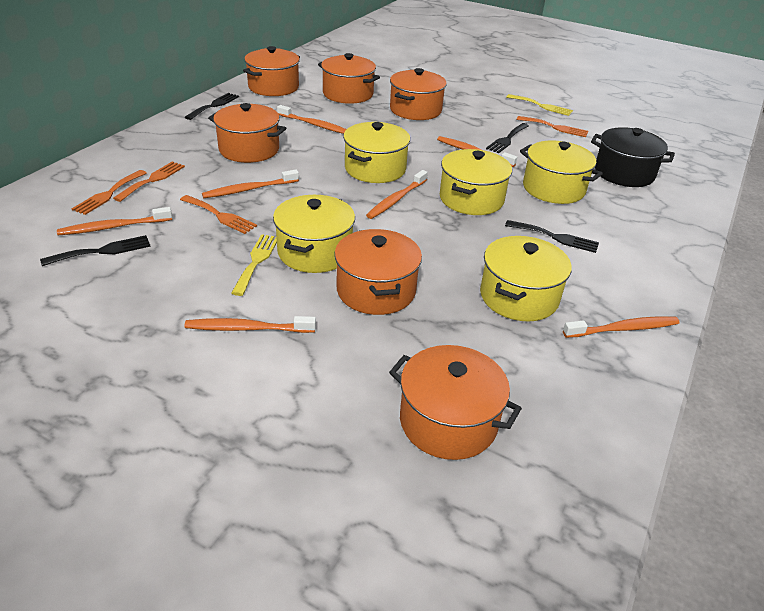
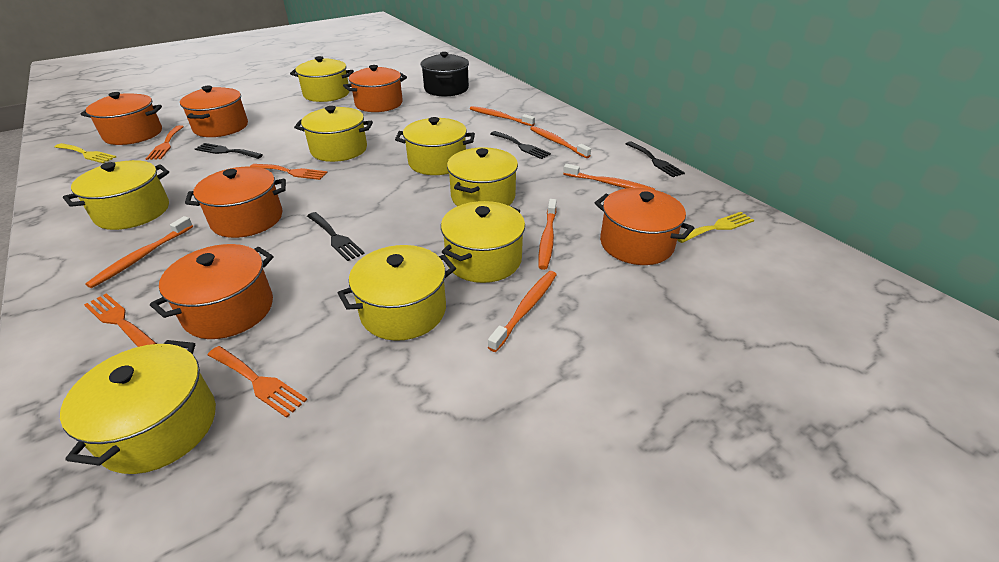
orange toothbrush: 7 -> 6
yellow pot: 5 -> 8

